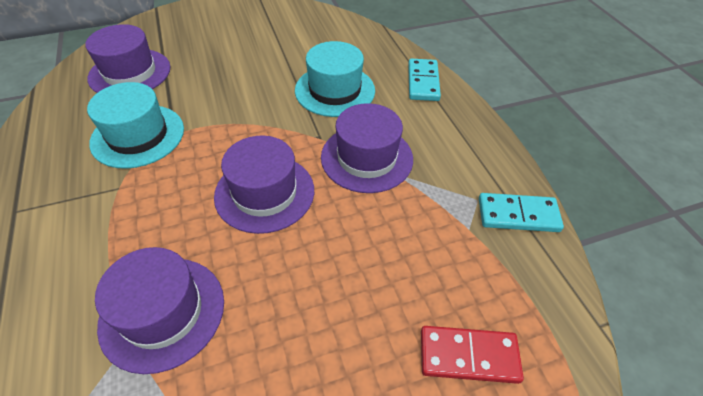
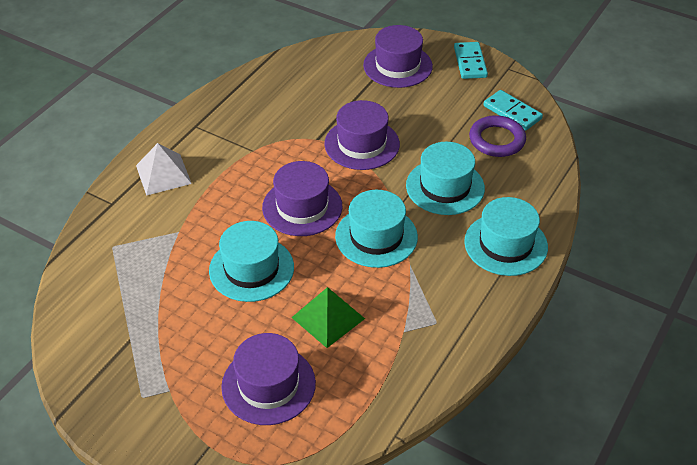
green pyramid: 0 -> 1
purple ring: 0 -> 1
red domino: 1 -> 0
turquoise hat: 2 -> 4
white pyramid: 0 -> 1

